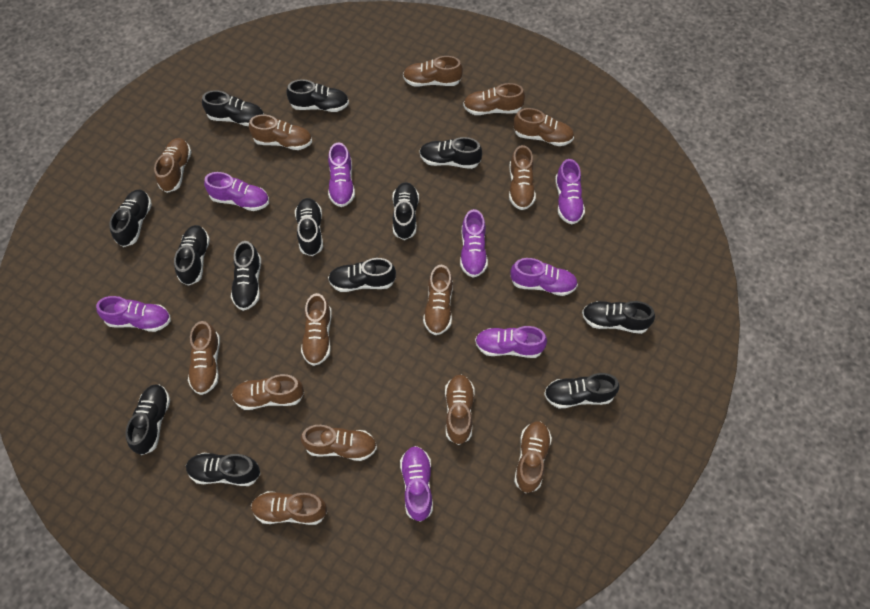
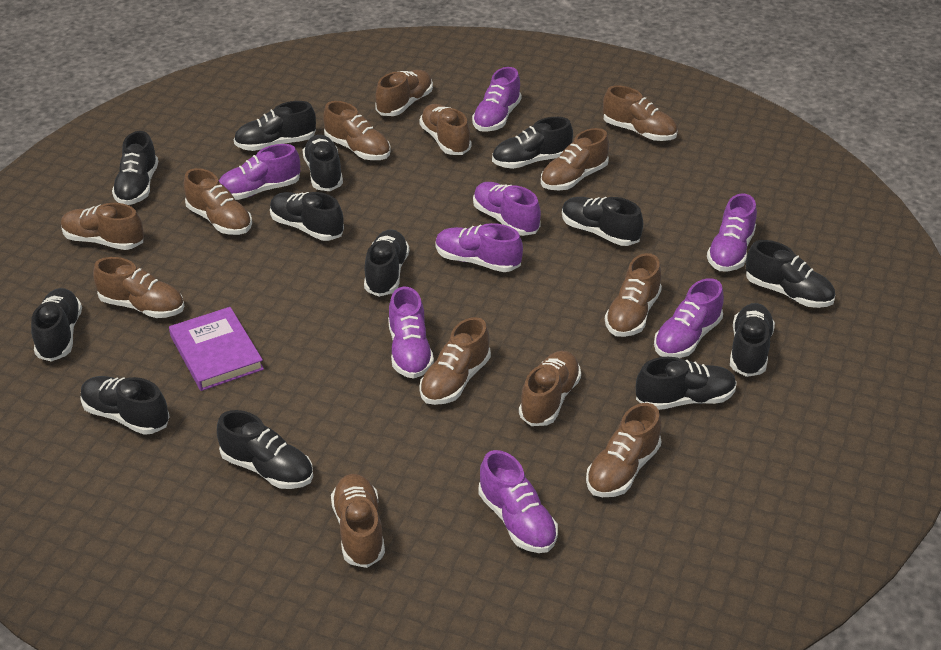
brown shoe: 14 -> 13
purple book: 0 -> 1

